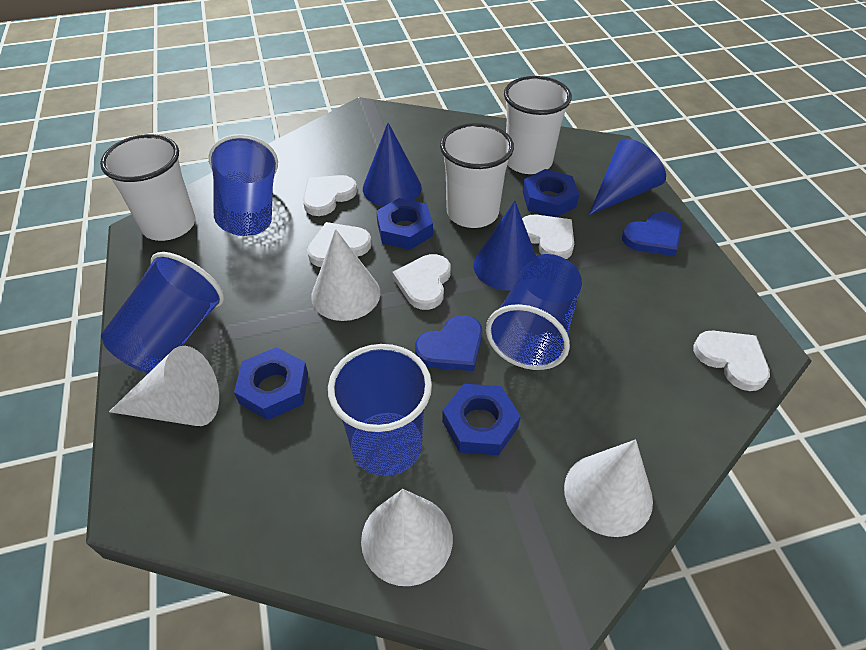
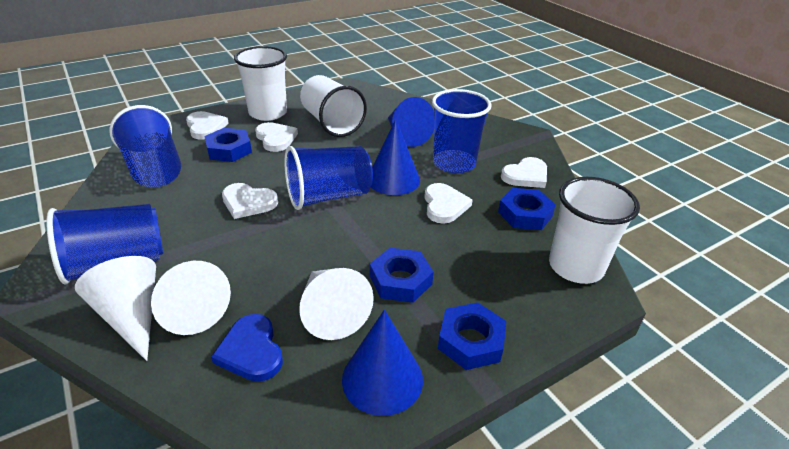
blue heart: 2 -> 1
white cone: 4 -> 3

